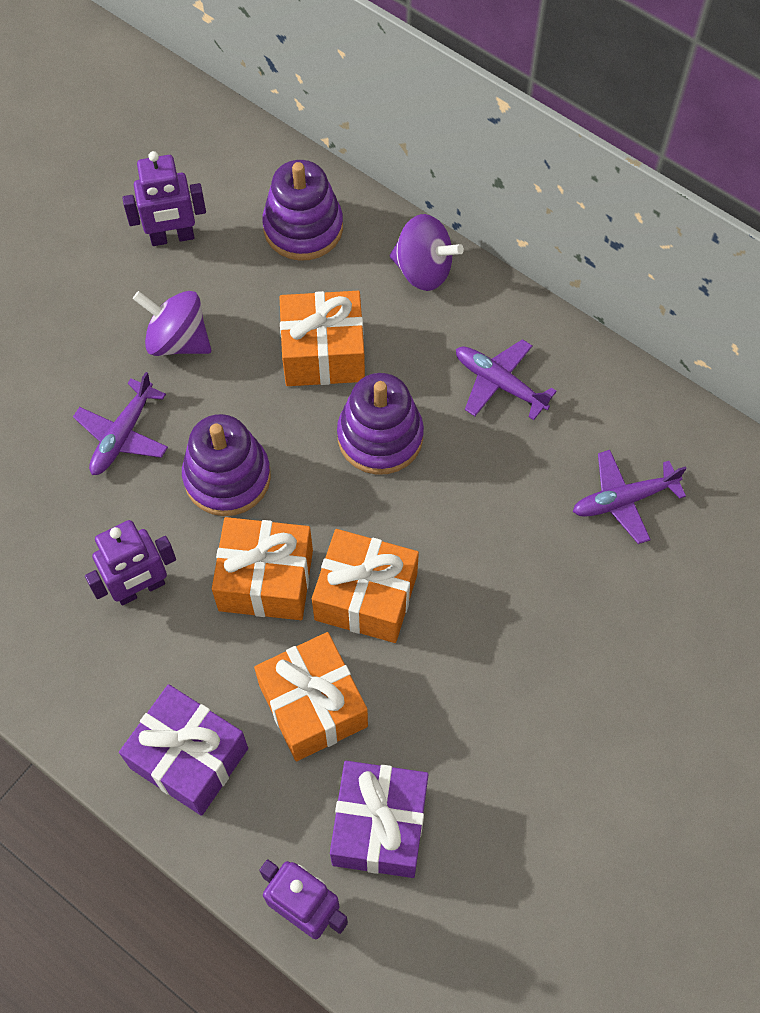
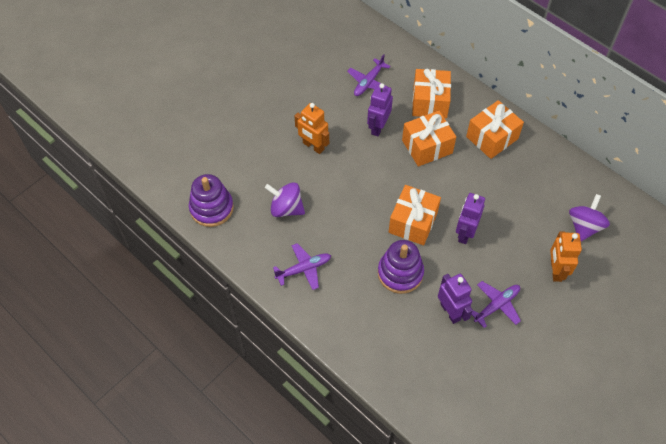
orange robot: 0 -> 2
purple gift: 2 -> 0
purple stacking toy: 3 -> 2

